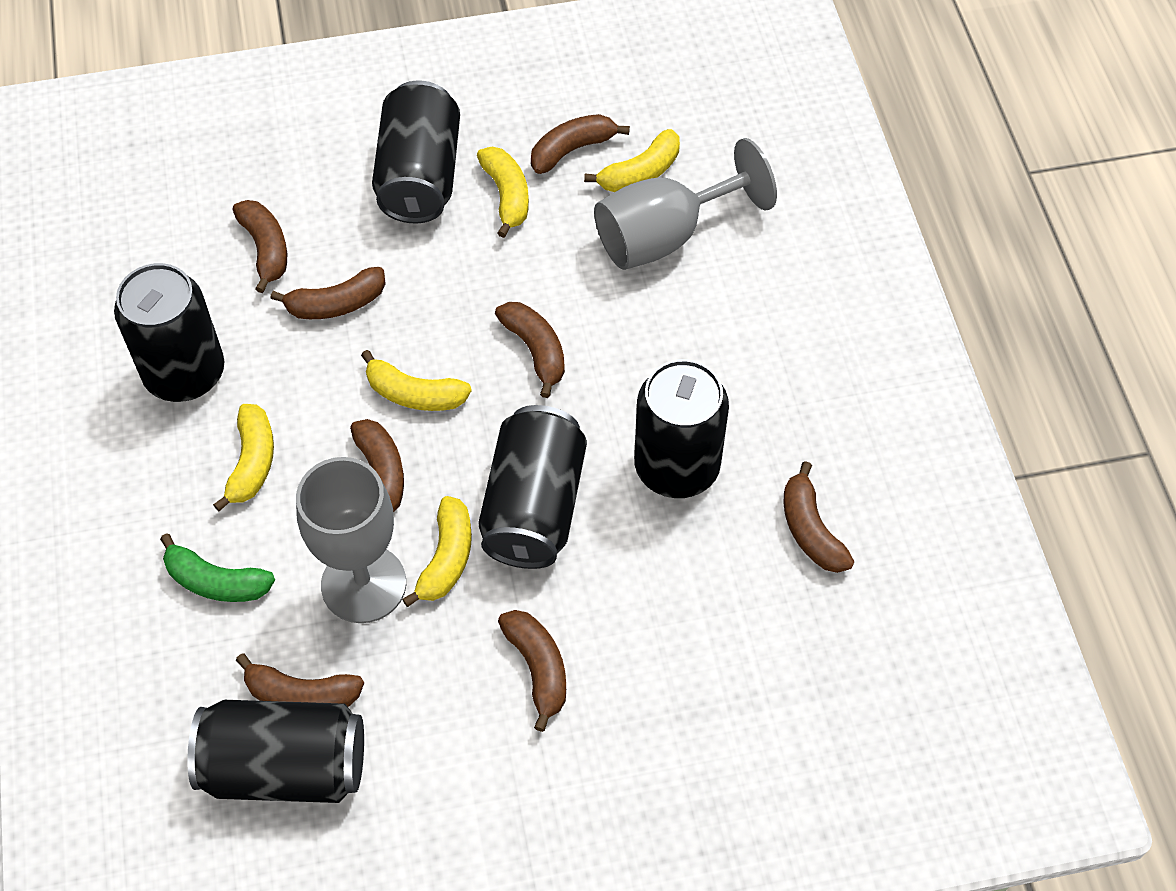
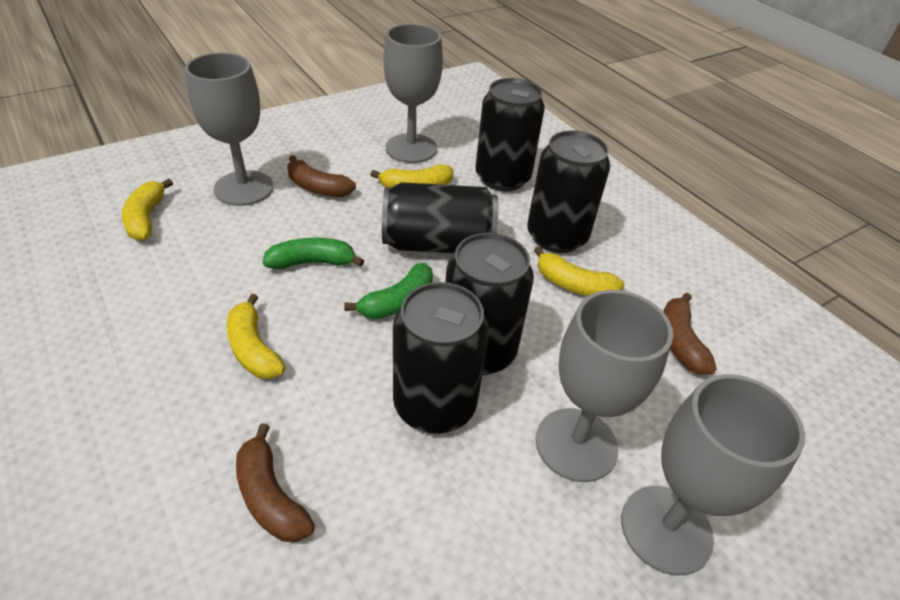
brown banana: 8 -> 3
green banana: 1 -> 2
grey goblet: 2 -> 4
yellow banana: 5 -> 4

